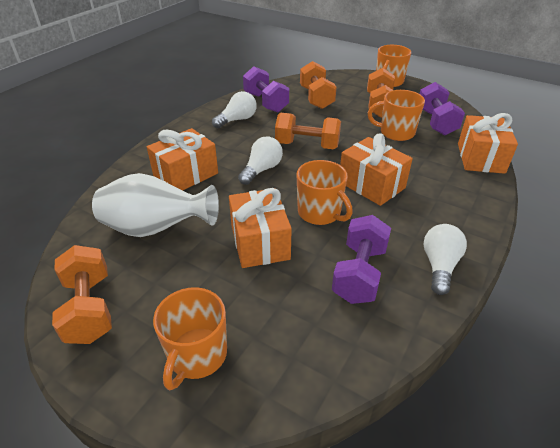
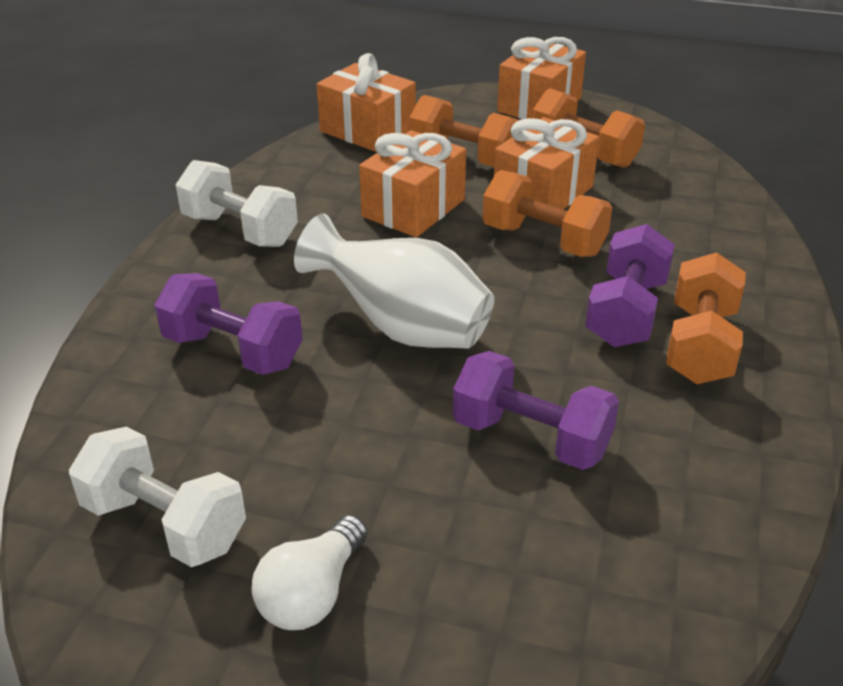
orange mug: 4 -> 0
white dumbbell: 0 -> 2
white light bulb: 3 -> 1

